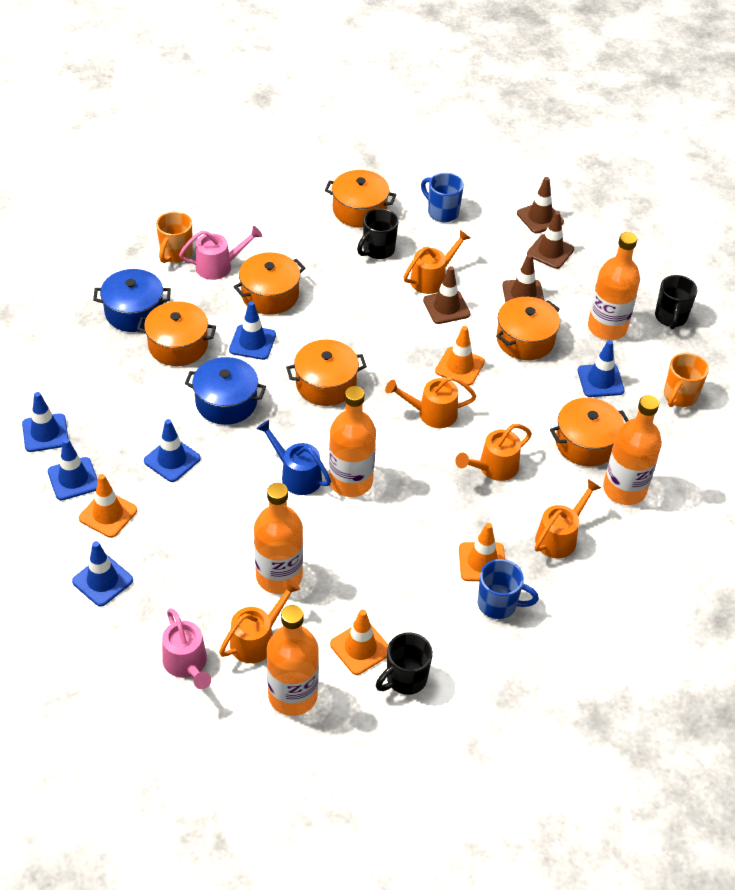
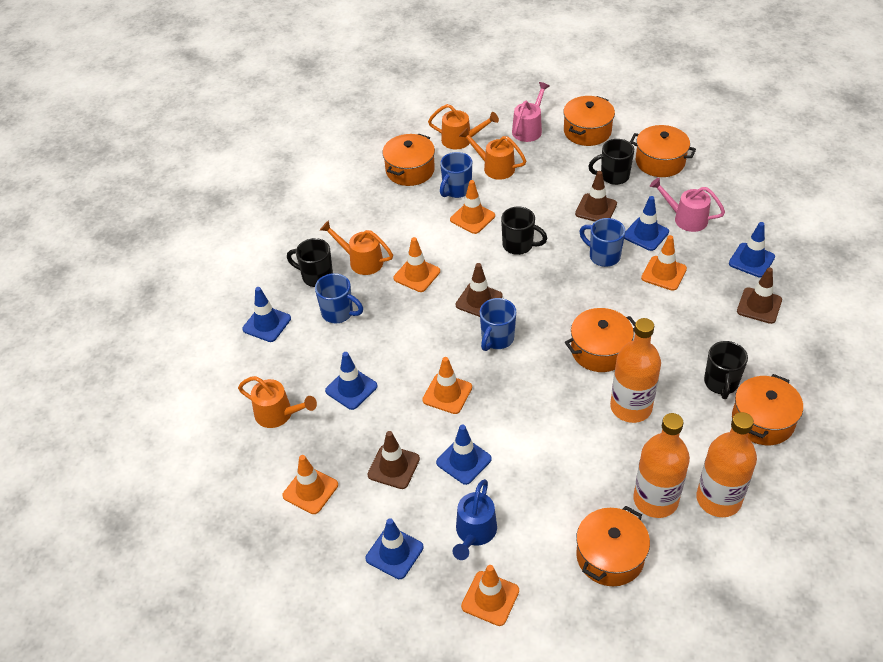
black mug: 3 -> 4
blue mug: 2 -> 4
blue pot: 2 -> 0
orange bottle: 5 -> 3
orange mug: 2 -> 0
orange traffic cone: 4 -> 6
orange watering can: 5 -> 4

